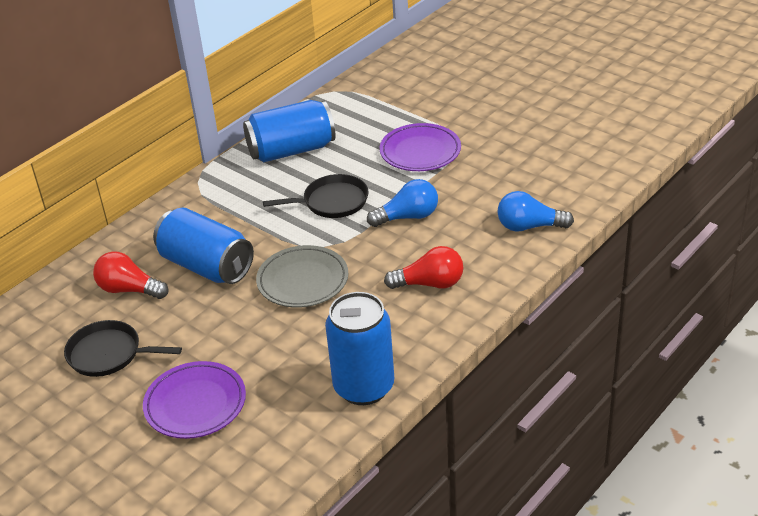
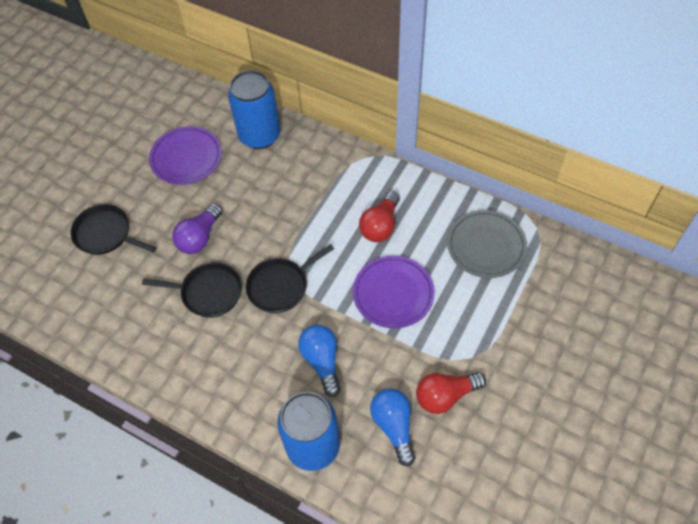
black pan: 2 -> 3
blue can: 3 -> 2
purple light bulb: 0 -> 1

